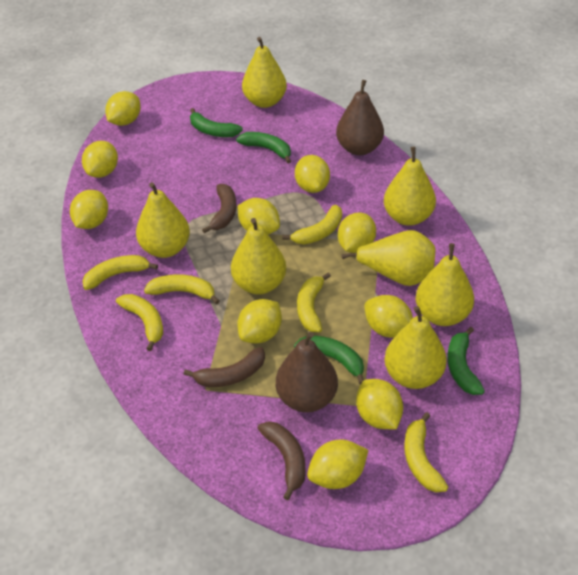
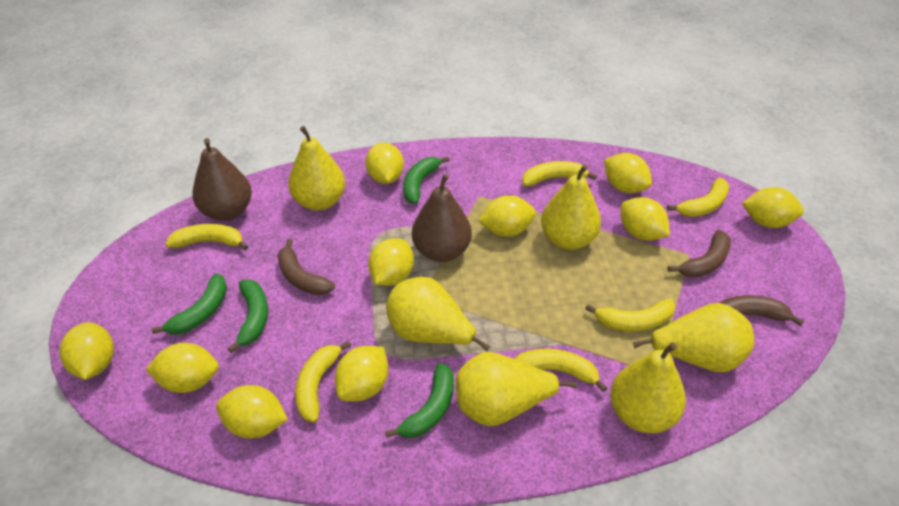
yellow pear: 7 -> 6

